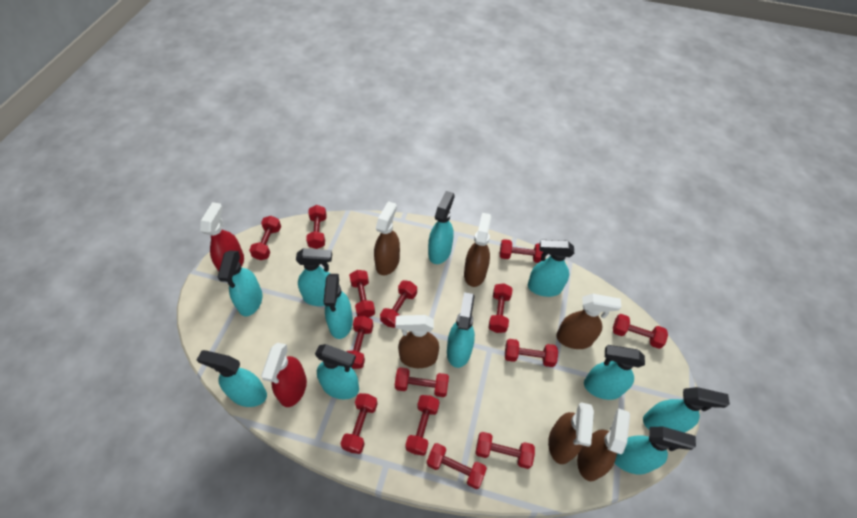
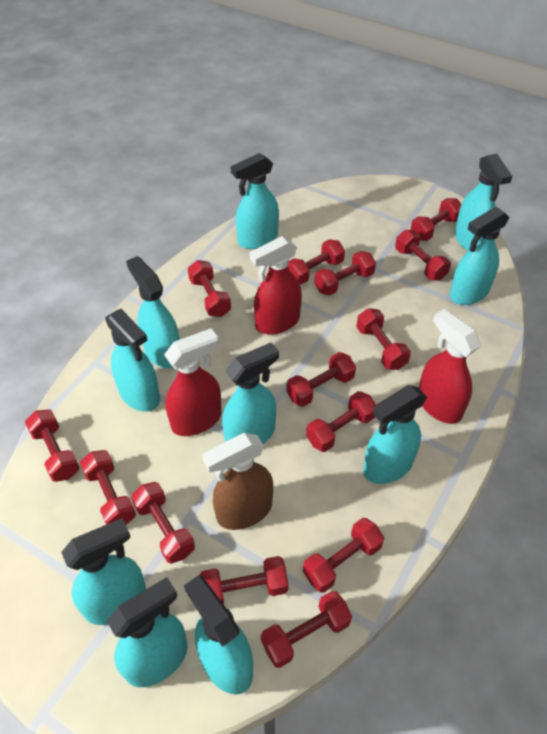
brown spray bottle: 6 -> 1
red spray bottle: 2 -> 3
turquoise spray bottle: 11 -> 10

